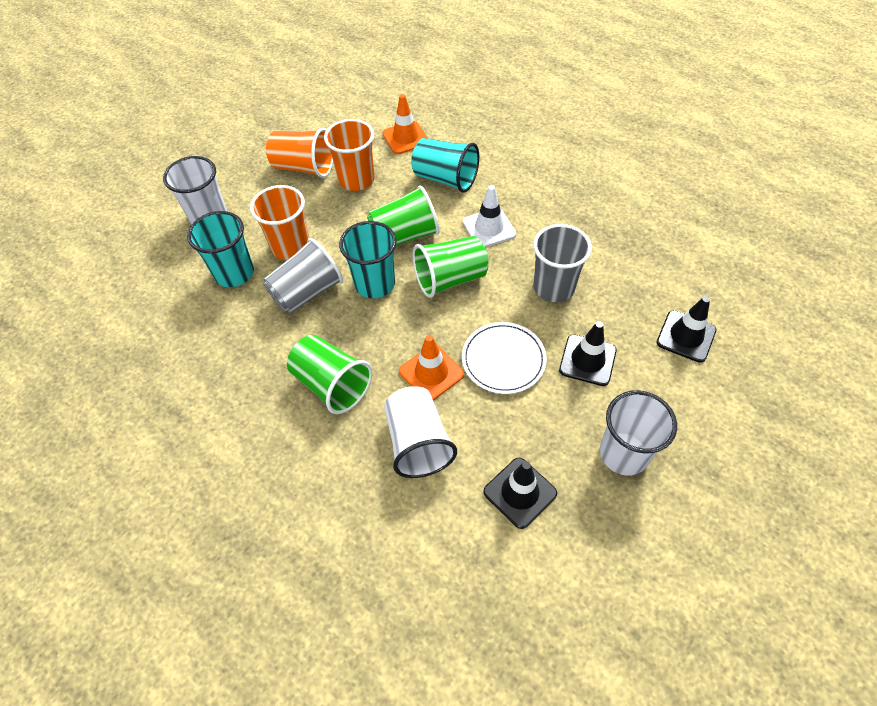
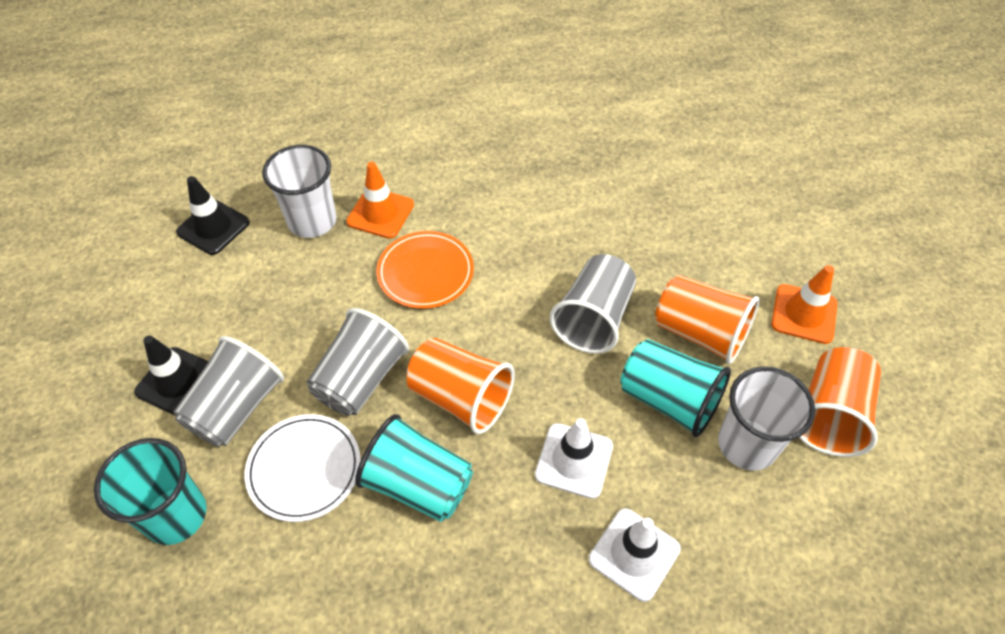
black traffic cone: 3 -> 2
green cup: 3 -> 0
grey cup: 2 -> 3
orange plate: 0 -> 1
white cup: 3 -> 2
white traffic cone: 1 -> 2

